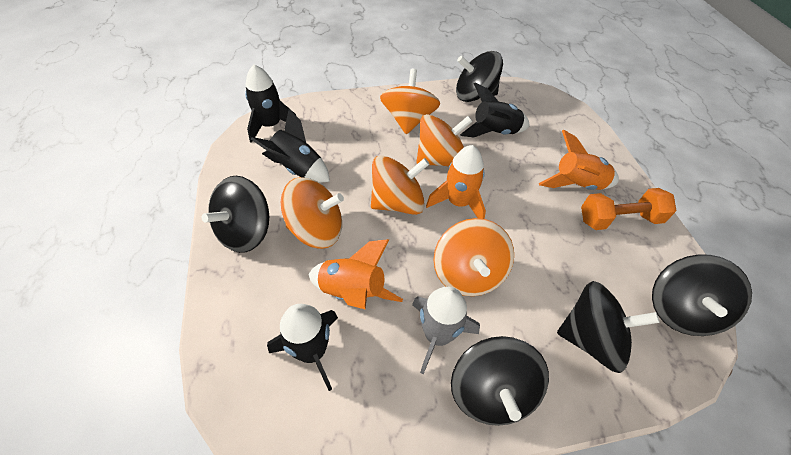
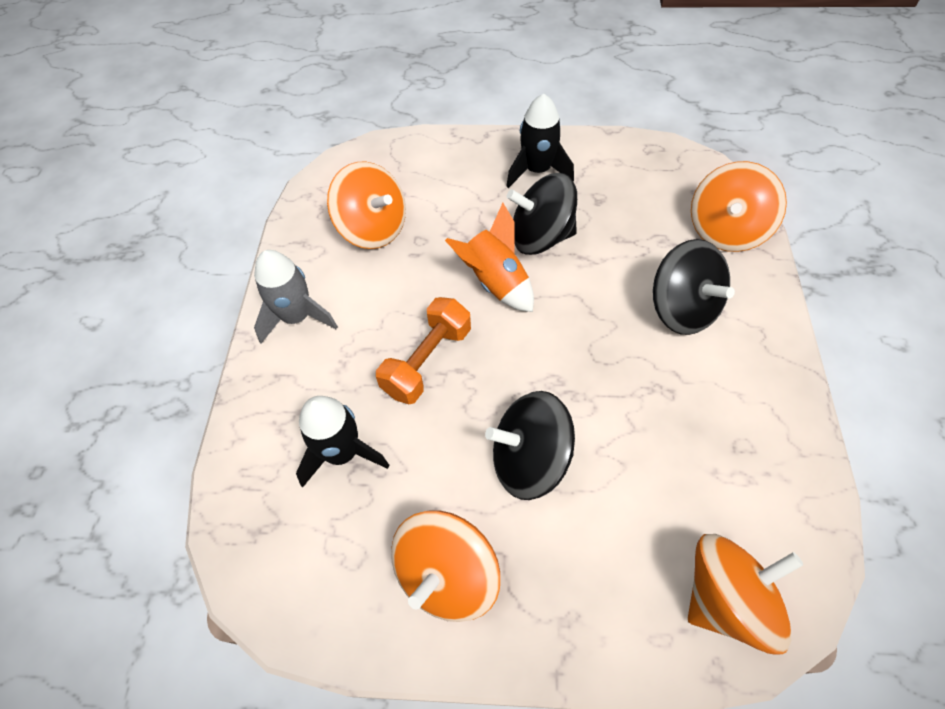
black rocket: 4 -> 2
black spinning top: 5 -> 3
orange rocket: 3 -> 1
orange spinning top: 5 -> 4

